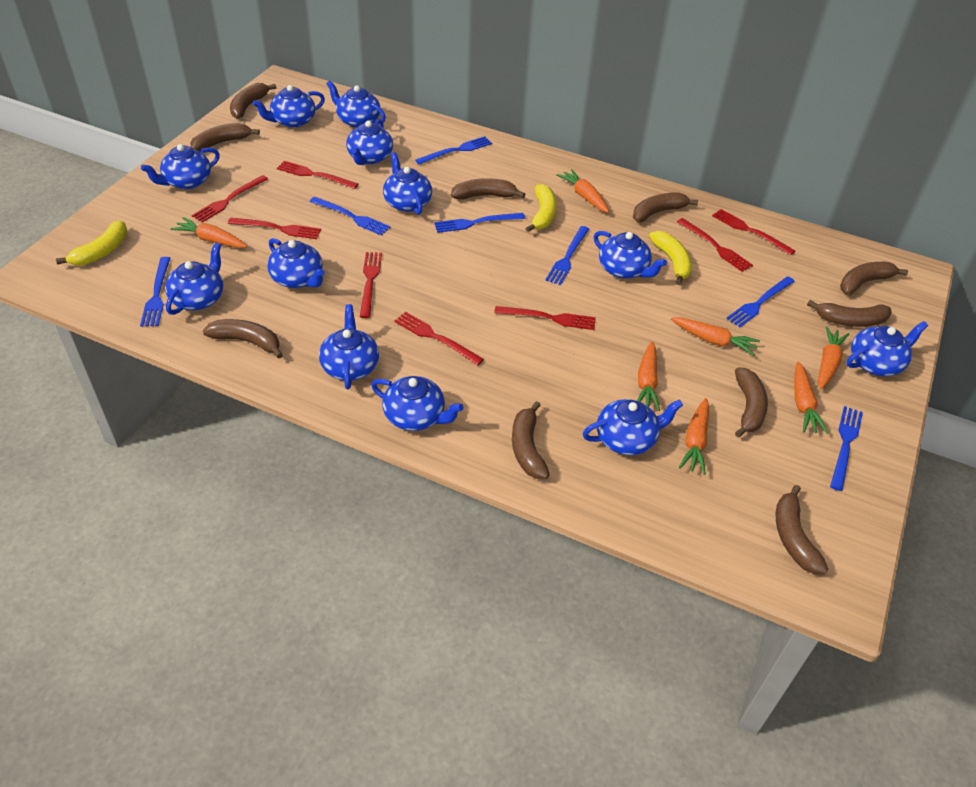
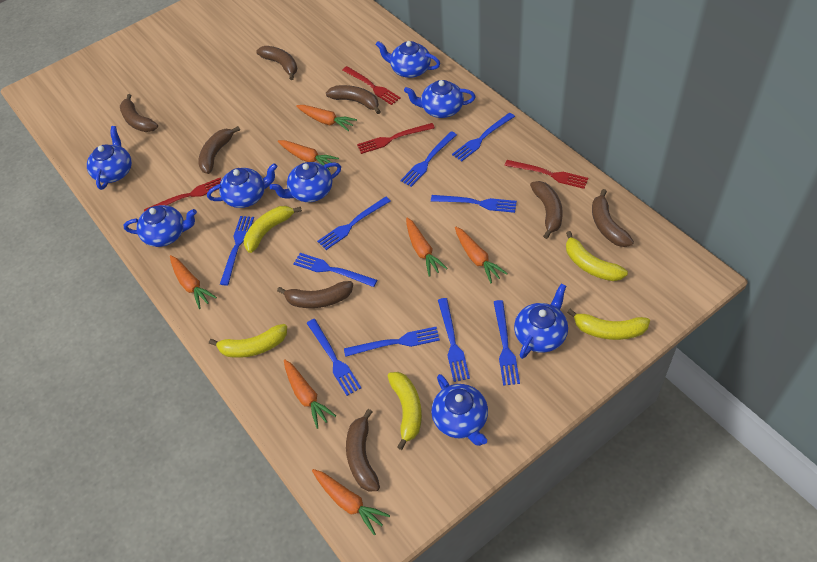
blue fork: 7 -> 10
blue teapot: 12 -> 8
brown banana: 10 -> 8
red fork: 8 -> 4
yellow banana: 3 -> 5

